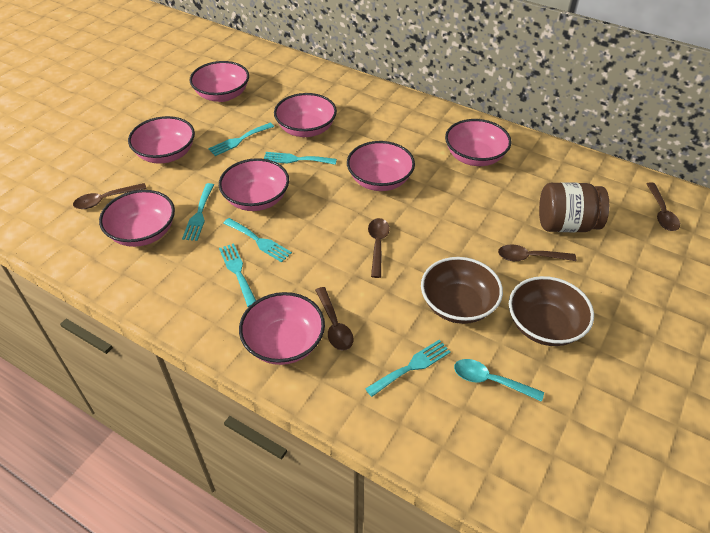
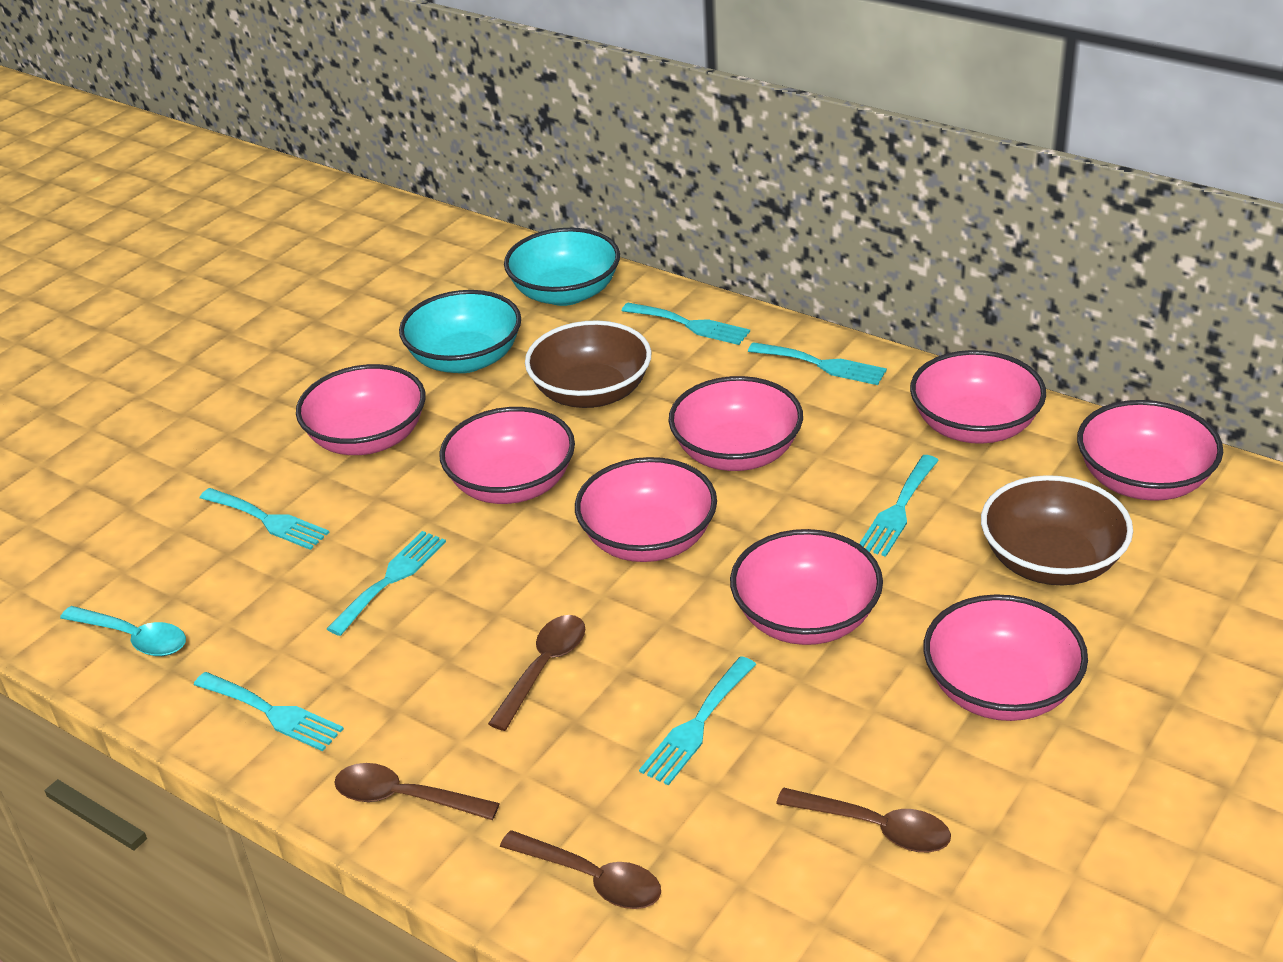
brown jar: 1 -> 0
brown spoon: 5 -> 4
turquoise bowl: 0 -> 2
turquoise fork: 6 -> 7

